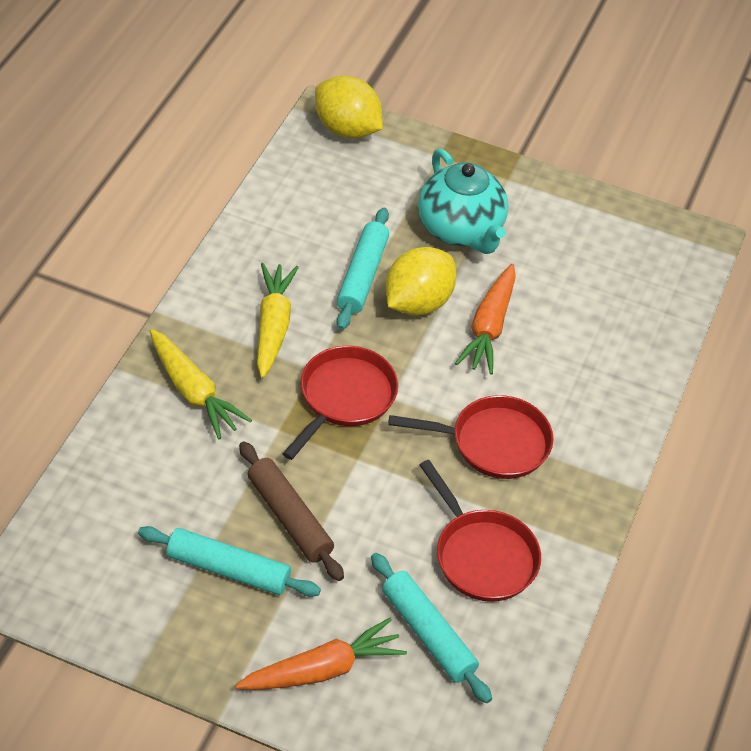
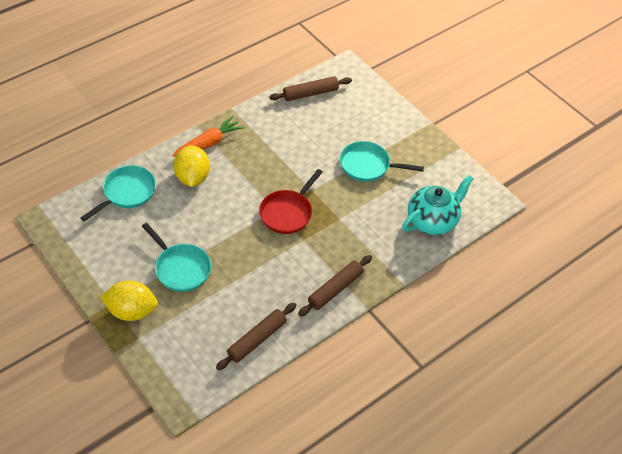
brown rolling pin: 1 -> 3
orange carrot: 2 -> 1
red pan: 3 -> 1
turquoise pan: 0 -> 3
turquoise rolling pin: 3 -> 0
yellow carrot: 2 -> 0

